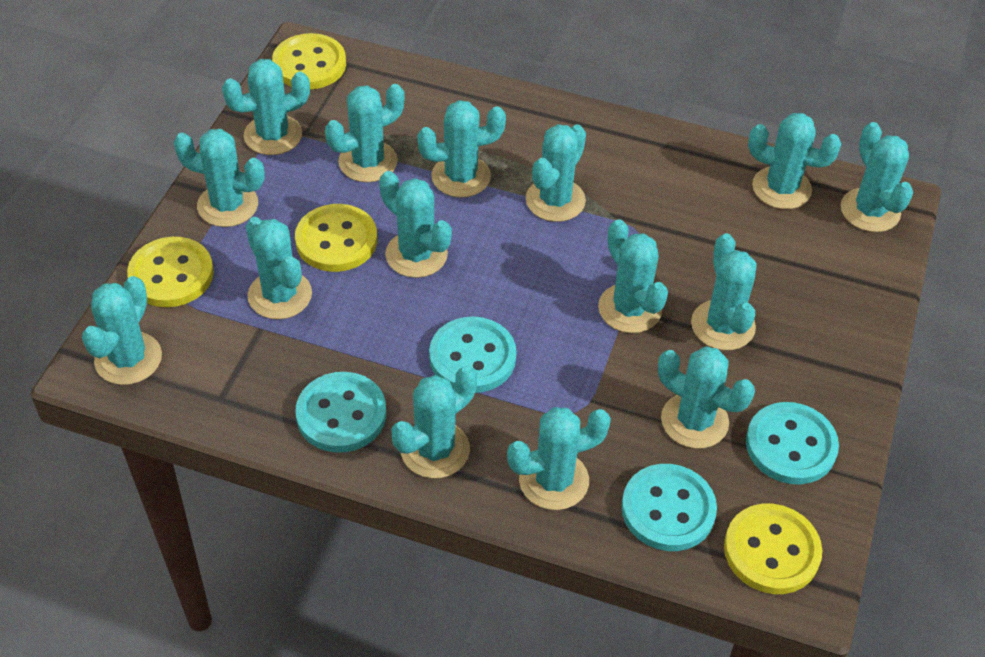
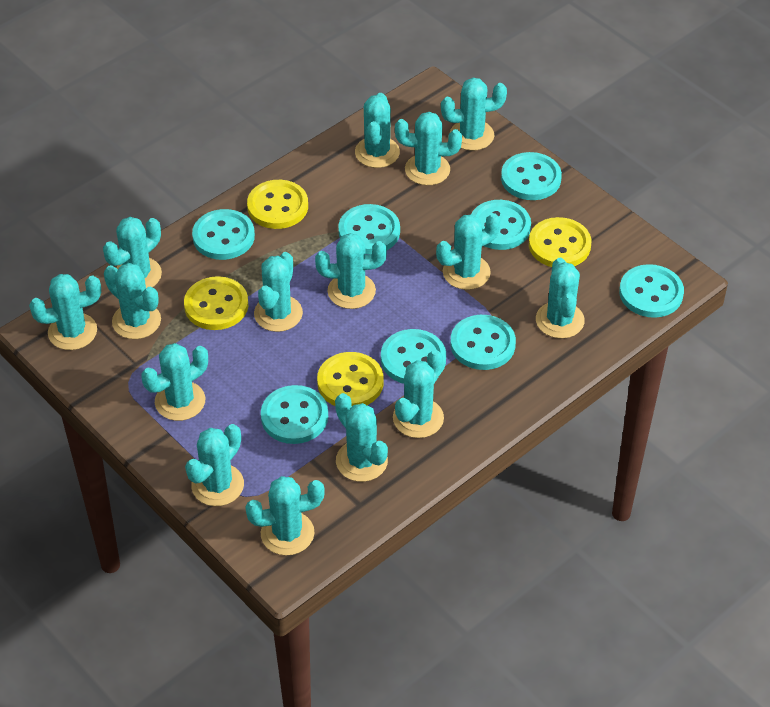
turquoise button: 4 -> 8

